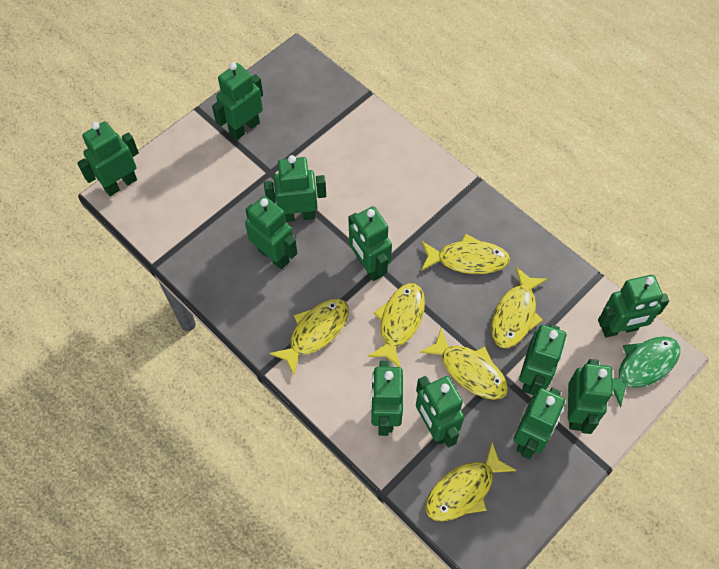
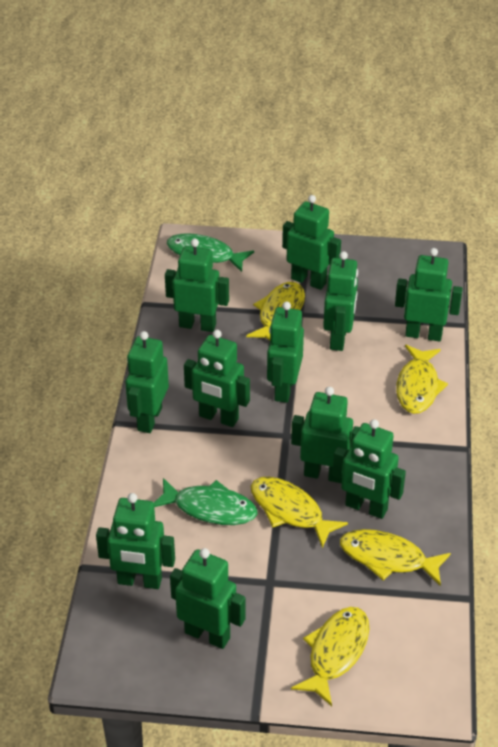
green fish: 1 -> 2
yellow fish: 6 -> 5

